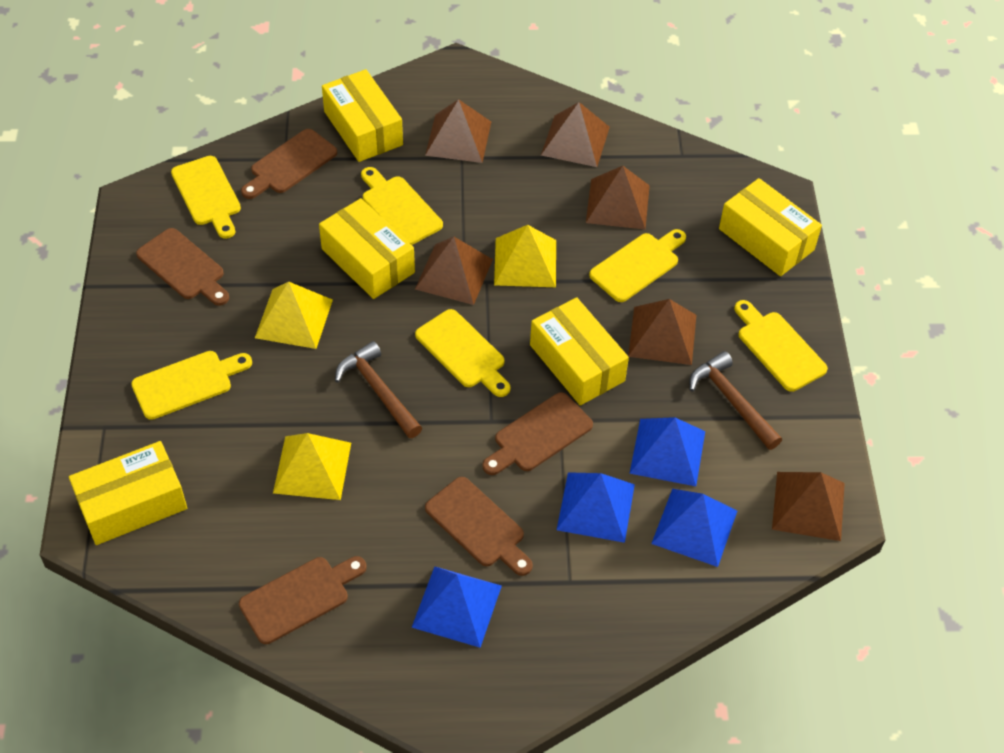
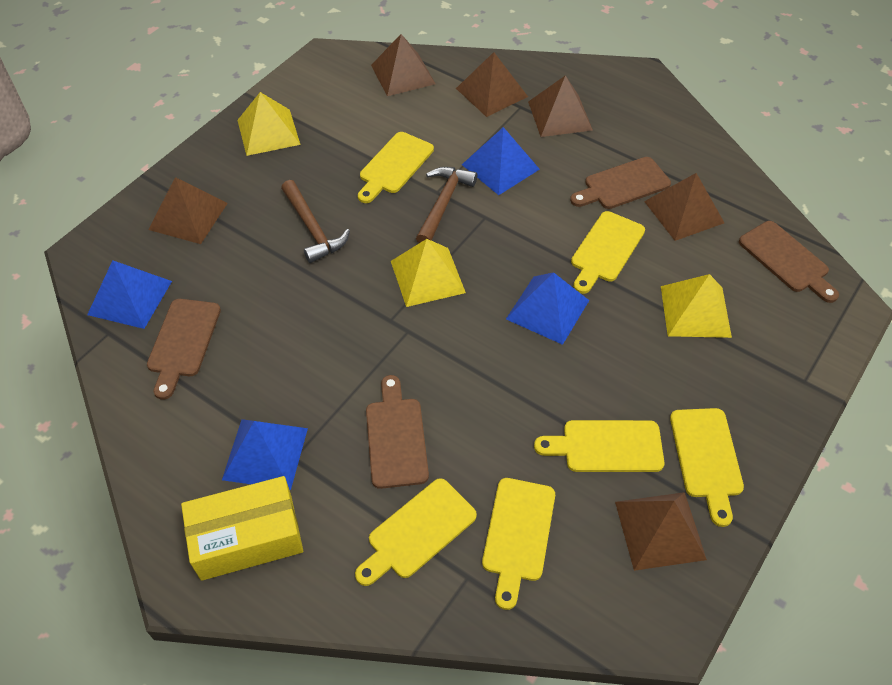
brown cutting board: 5 -> 4
yellow box: 5 -> 1

